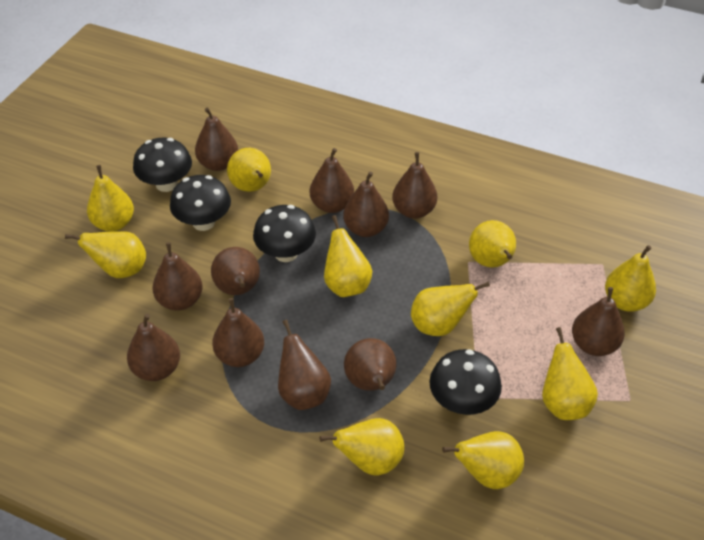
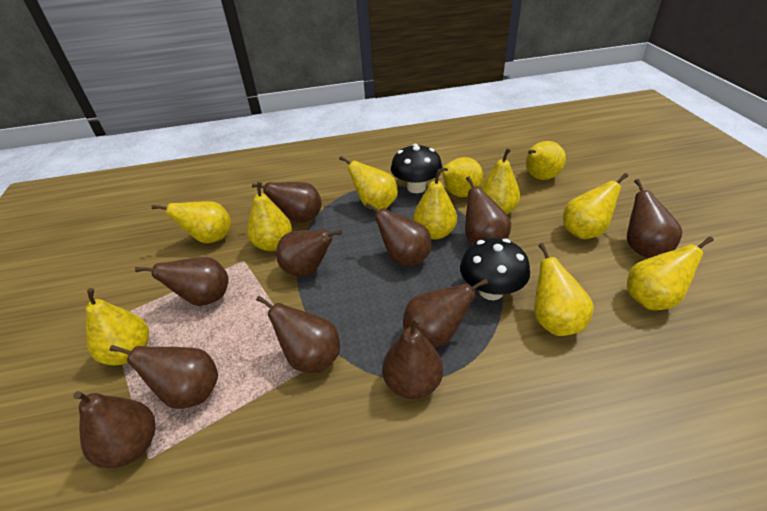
black mushroom: 4 -> 2
yellow pear: 10 -> 11

